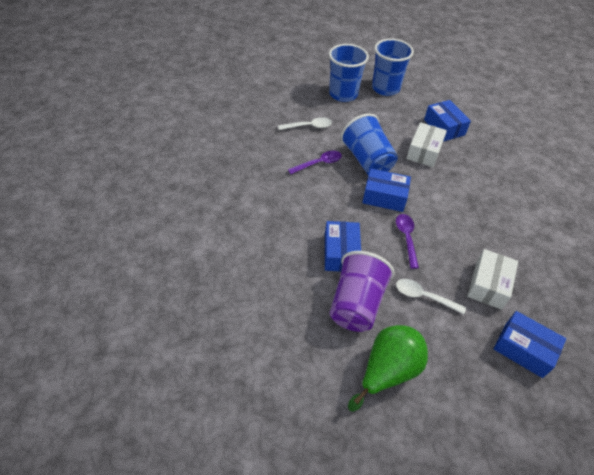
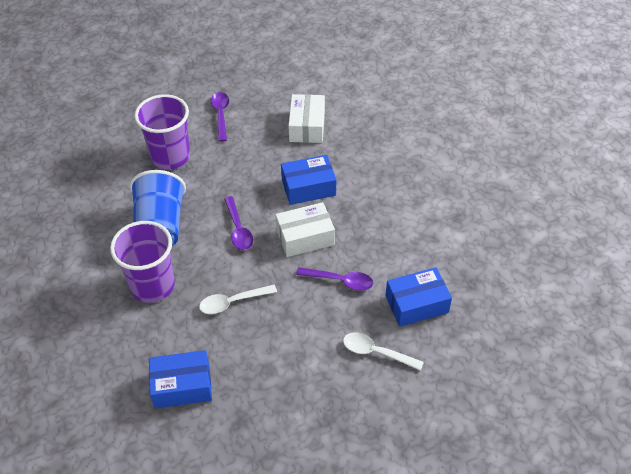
blue box: 4 -> 3
blue cup: 3 -> 1
green pear: 1 -> 0
purple cup: 1 -> 2
purple spoon: 2 -> 3

